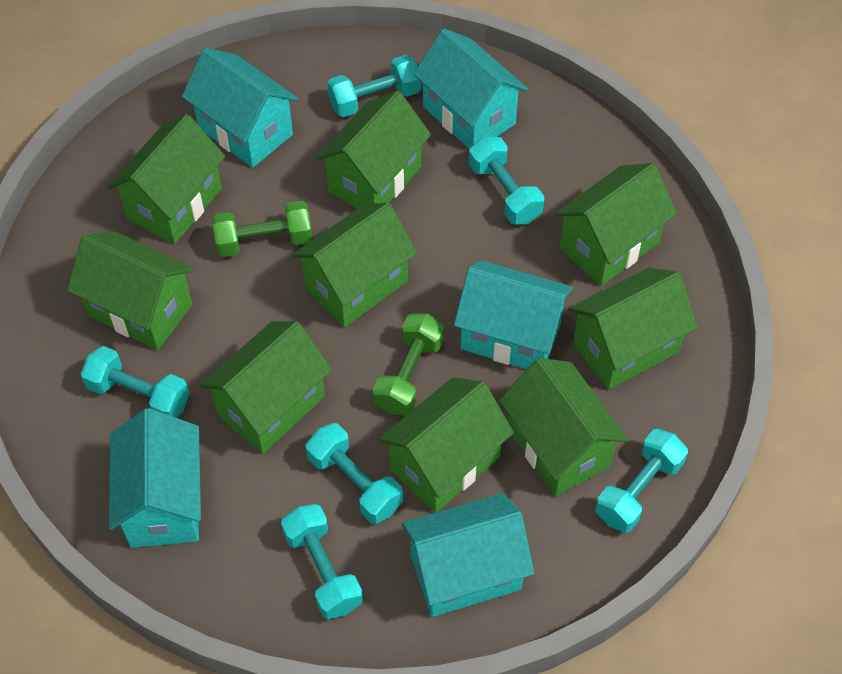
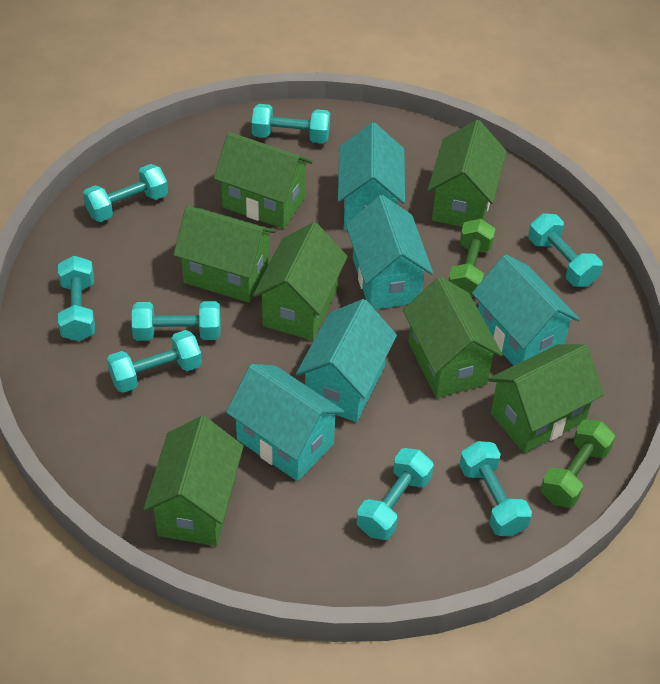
green house: 9 -> 7
turquoise dumbbell: 6 -> 8

